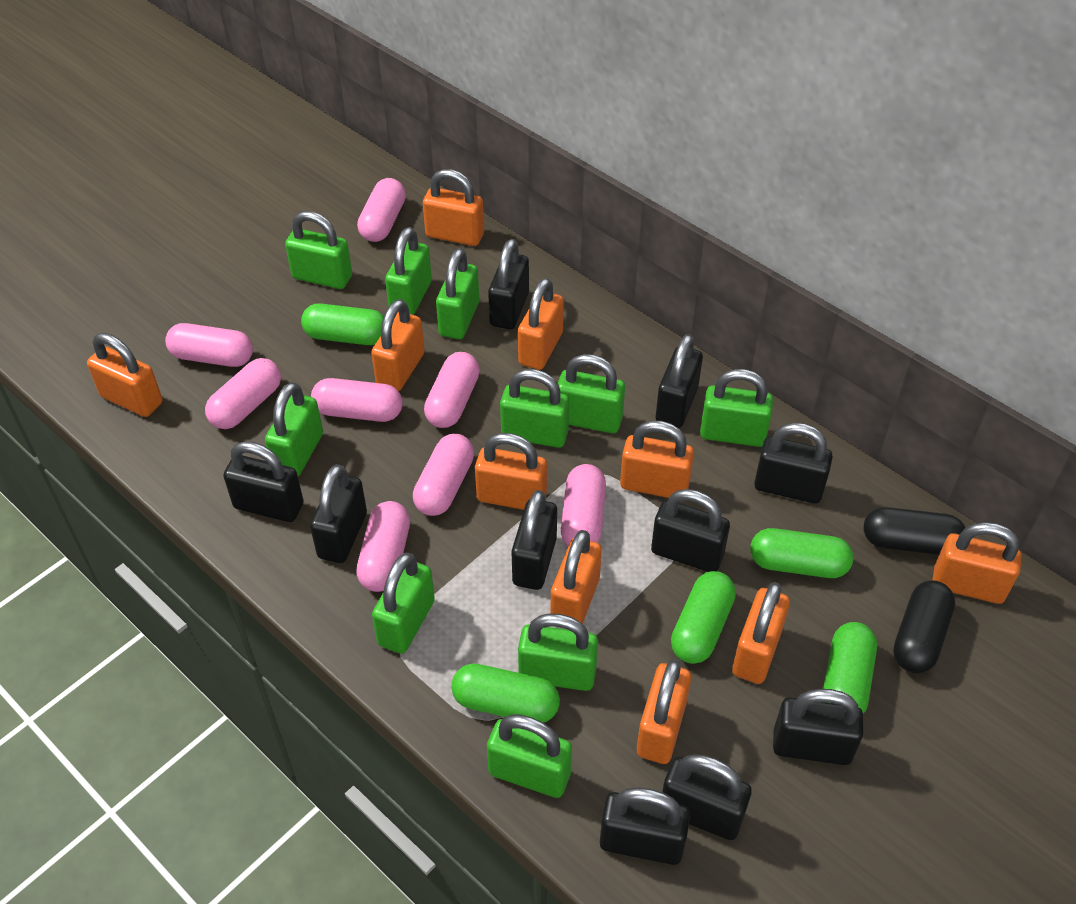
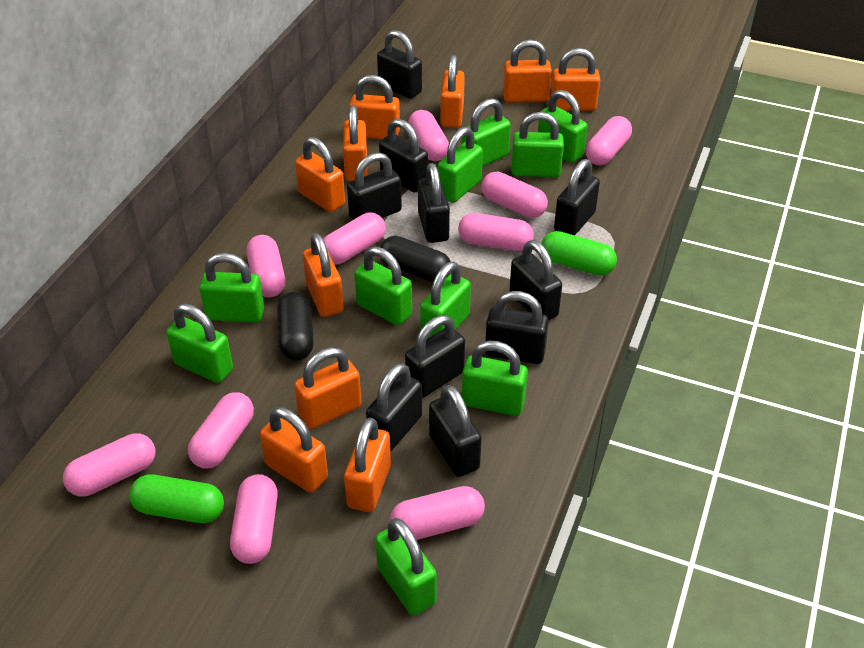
green capsule: 5 -> 2
pink capsule: 8 -> 10

